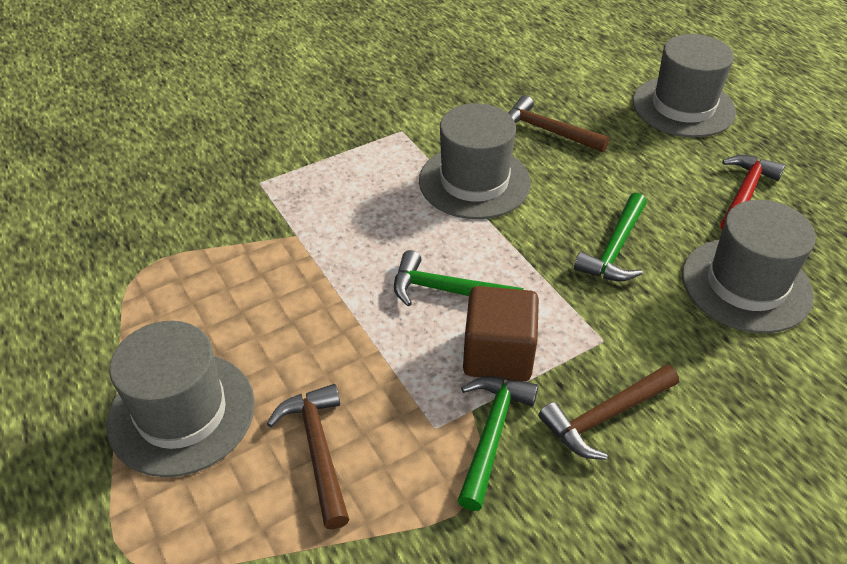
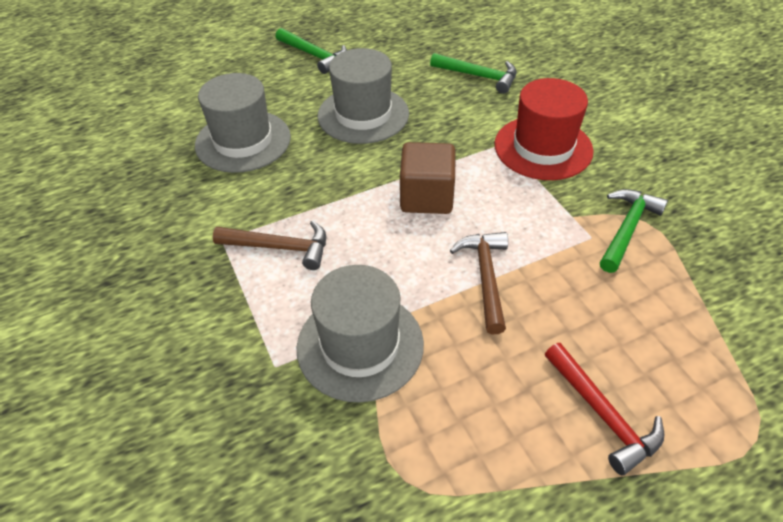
brown hammer: 3 -> 2
grey hat: 4 -> 3
red hat: 0 -> 1

